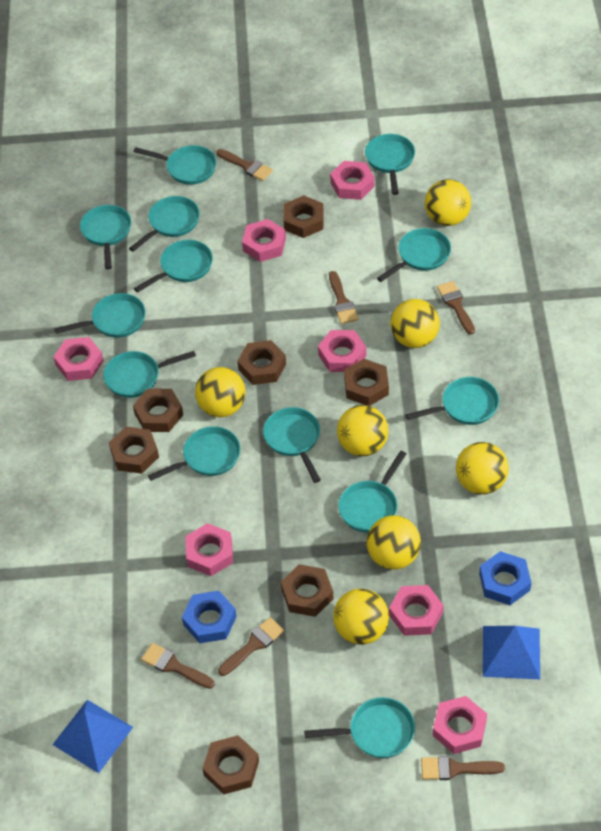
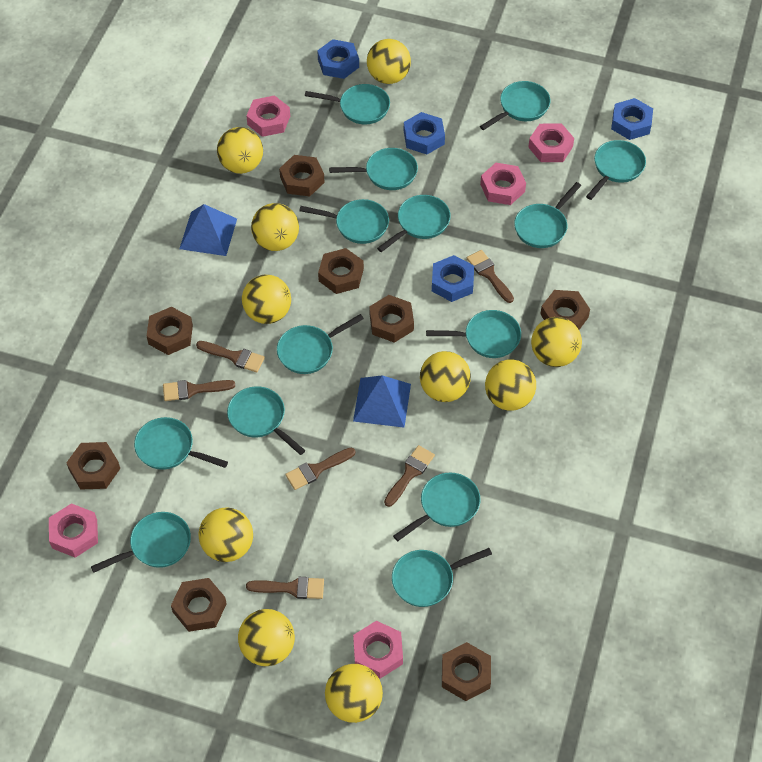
blue nut: 2 -> 4
brown nut: 7 -> 8
pink nut: 7 -> 5
turquoise pan: 13 -> 14
yellow ball: 7 -> 10

